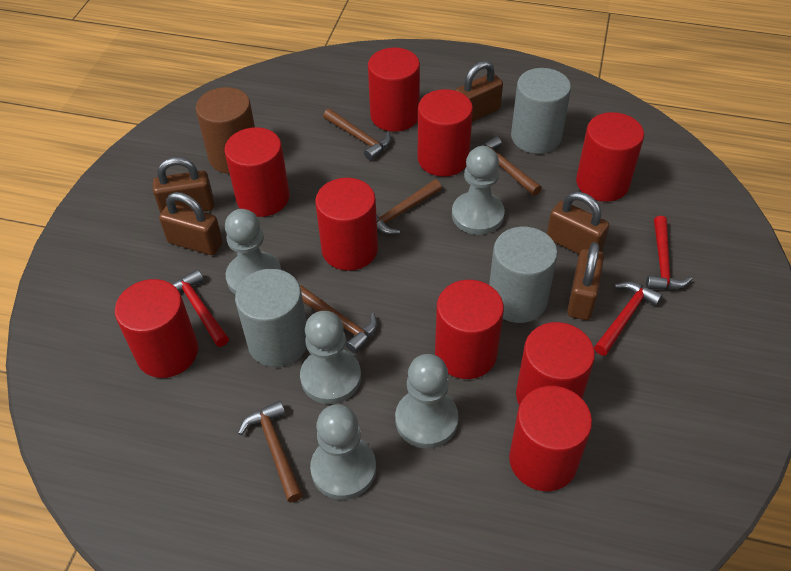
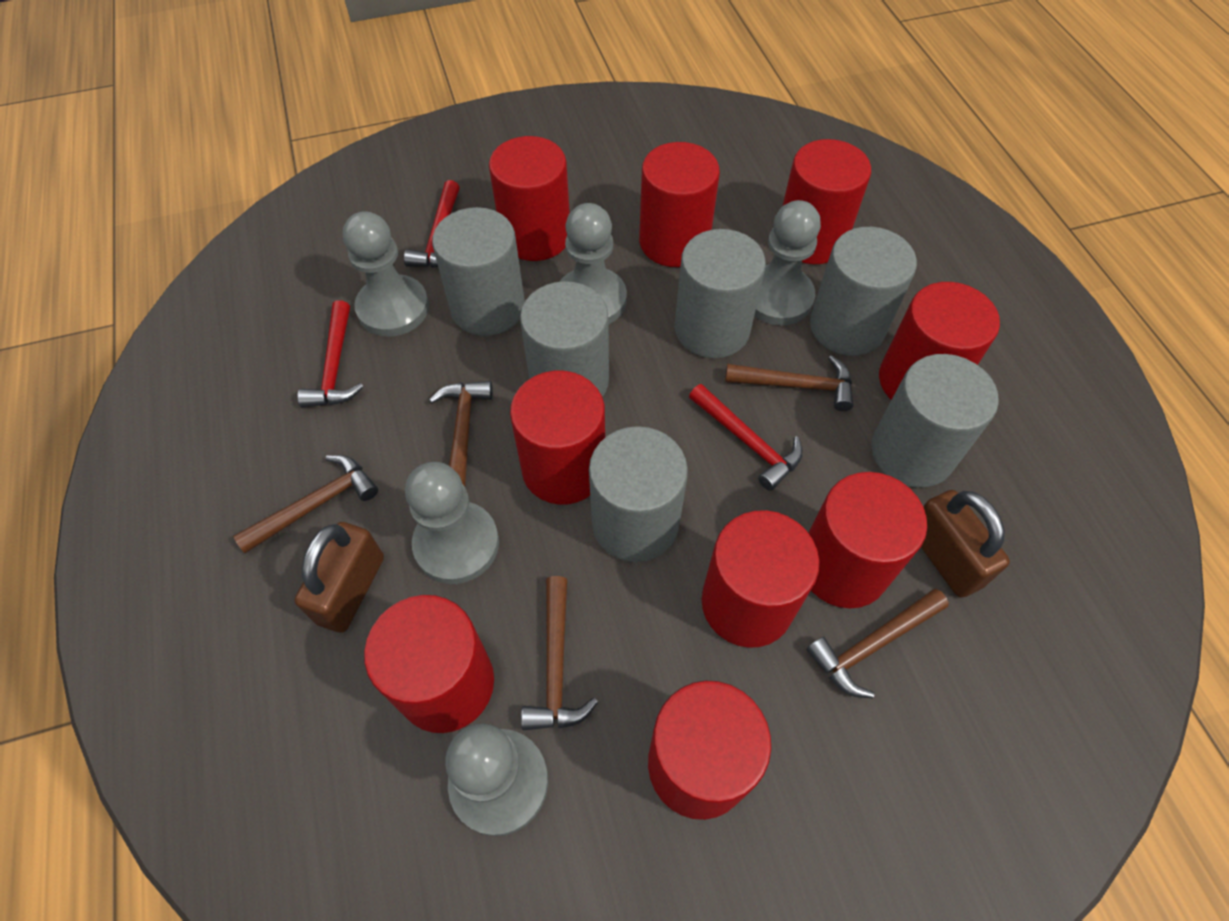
brown cylinder: 1 -> 0
brown padlock: 5 -> 2
grey cylinder: 3 -> 6

